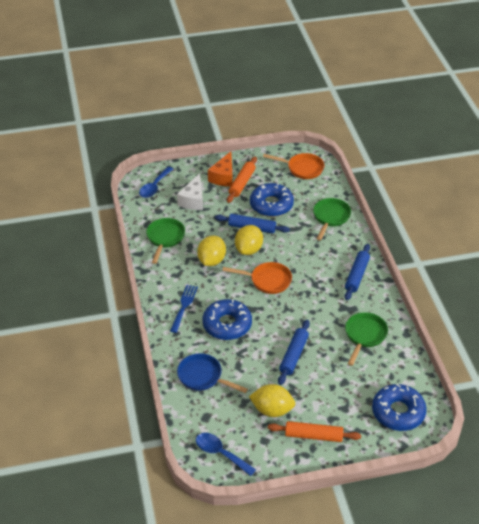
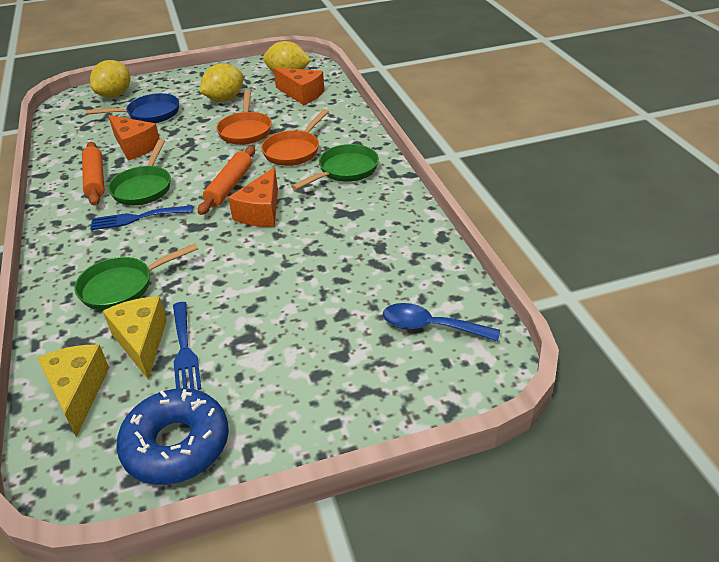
blue donut: 3 -> 1
blue fork: 1 -> 2
blue rolling pin: 3 -> 0
blue spoon: 2 -> 1
orange cheese: 1 -> 3
white cheese: 1 -> 0
yellow cheese: 0 -> 2

